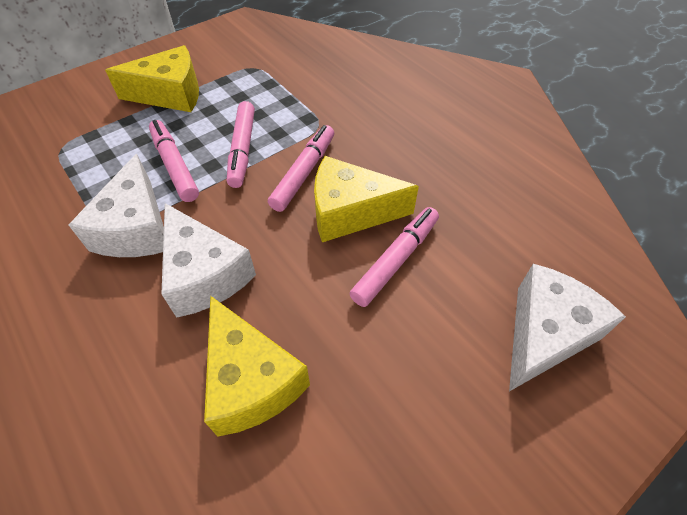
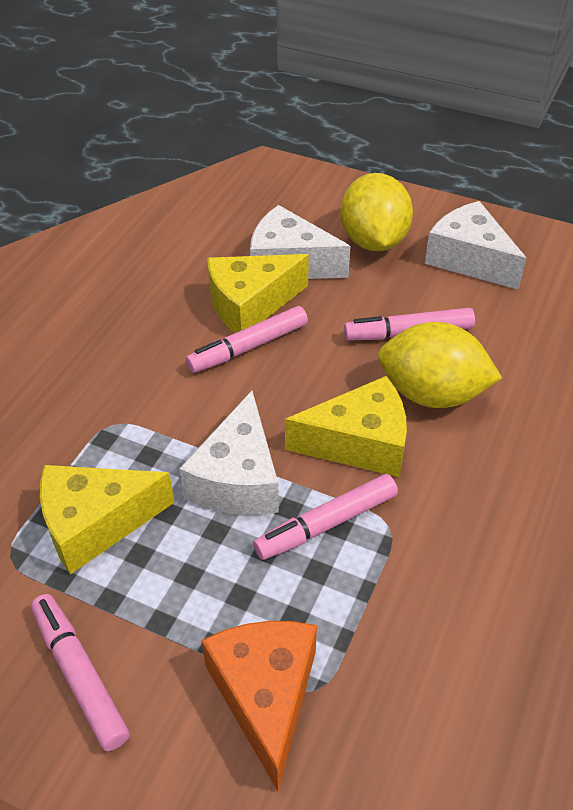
orange cheese: 0 -> 1
yellow lemon: 0 -> 2

